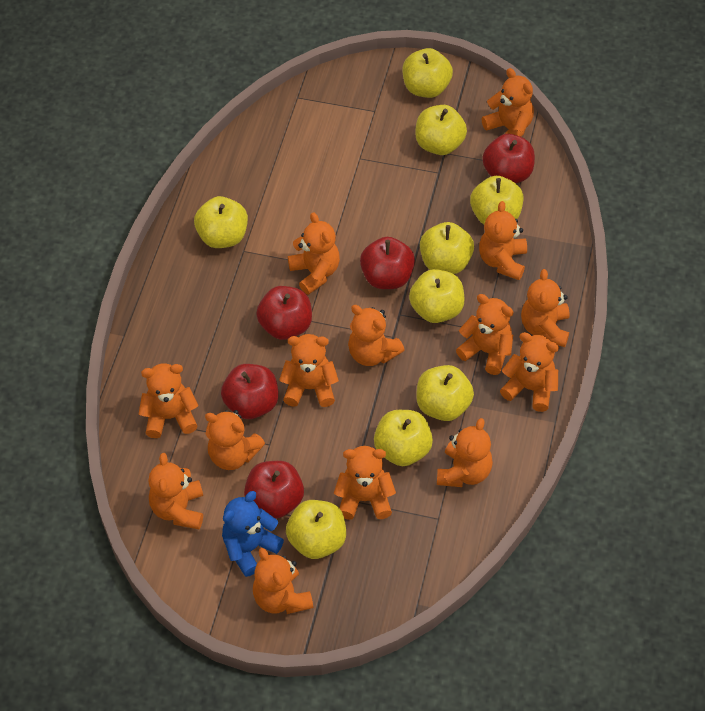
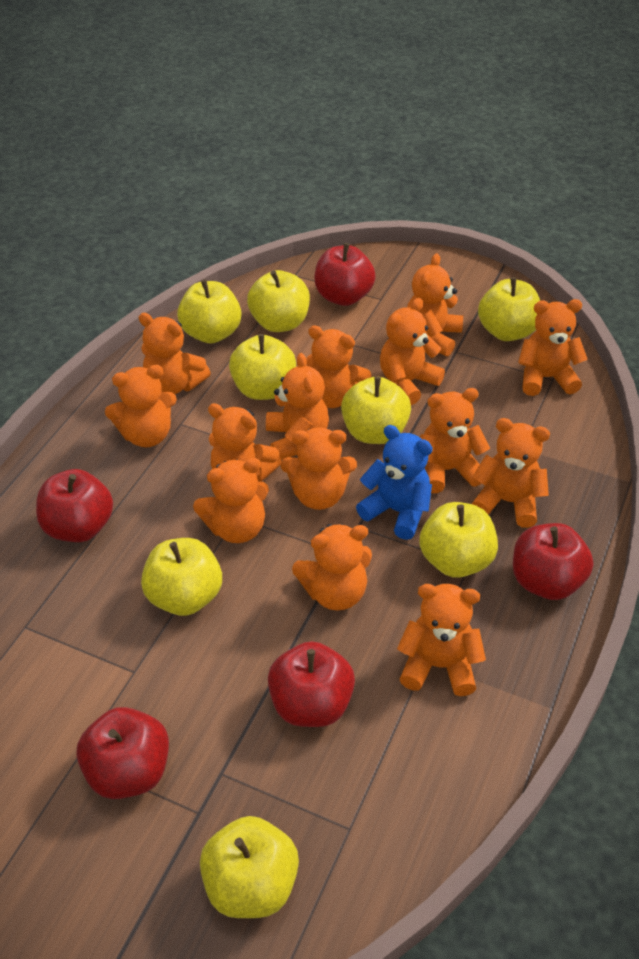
yellow apple: 9 -> 8

